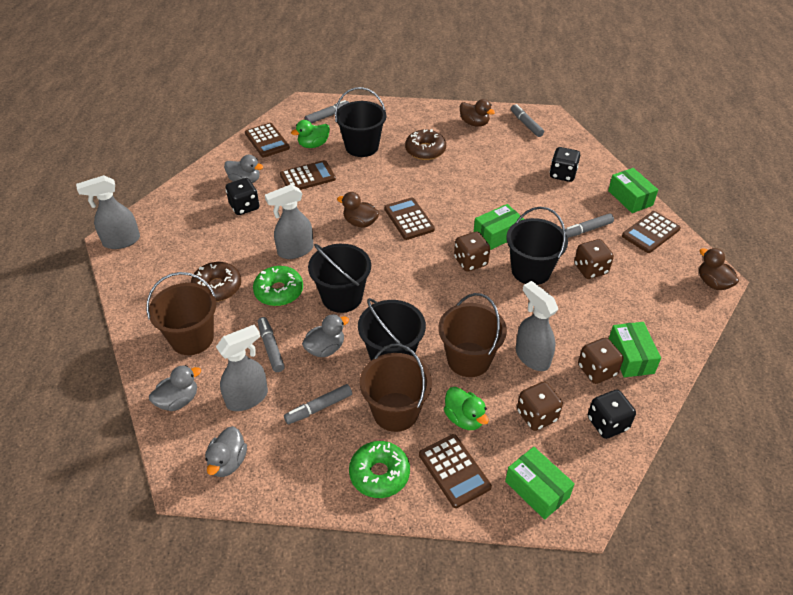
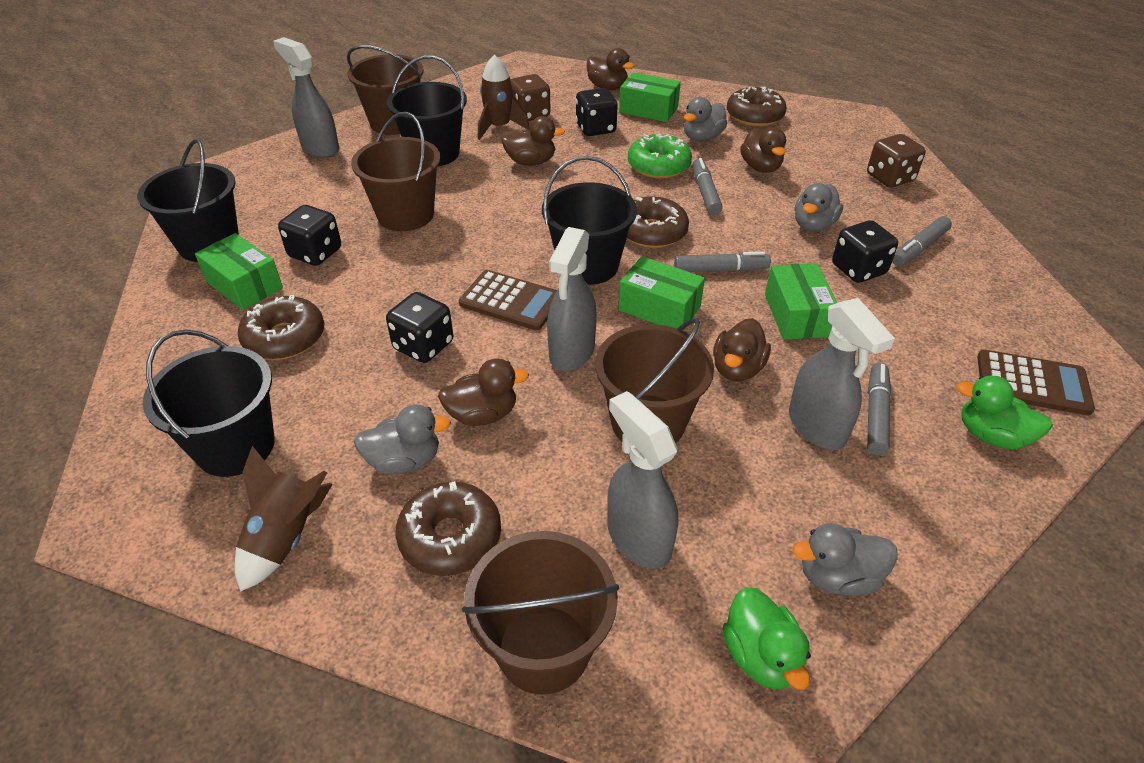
black dice: 3 -> 4
brown bucket: 3 -> 4
brown calculator: 5 -> 2
brown dice: 4 -> 2
brown donut: 2 -> 4
brown duck: 3 -> 5
brown rocket: 0 -> 2
green donut: 2 -> 1
grey marker: 5 -> 4

